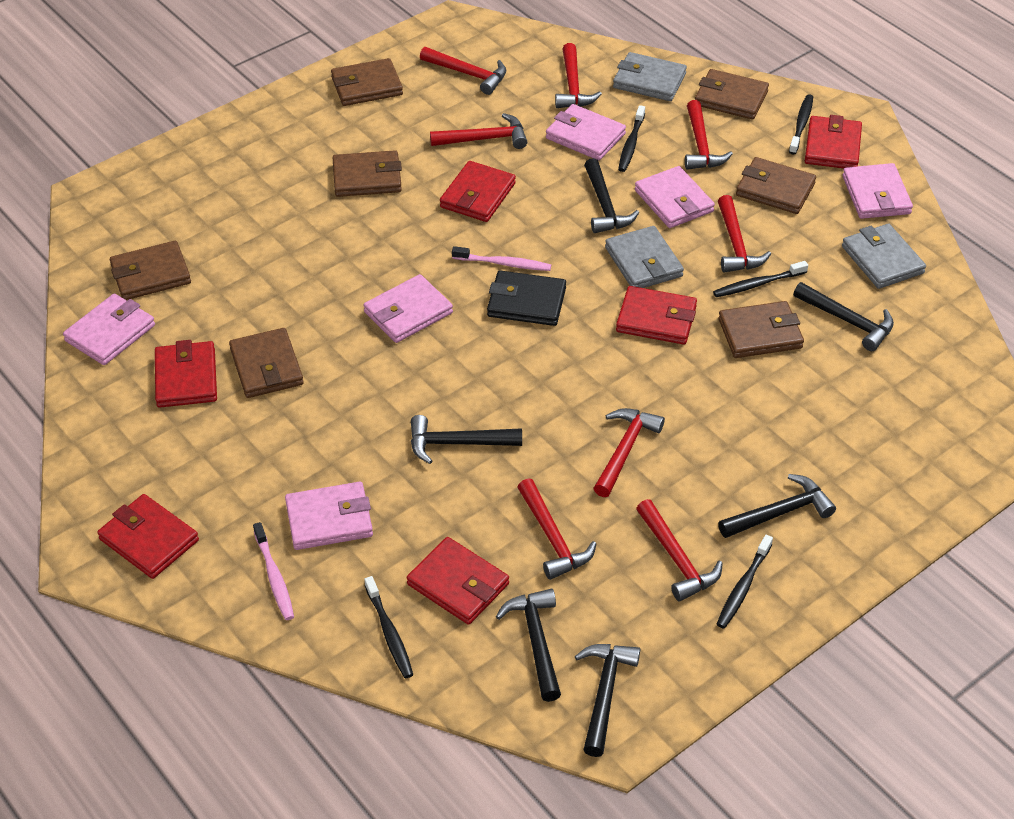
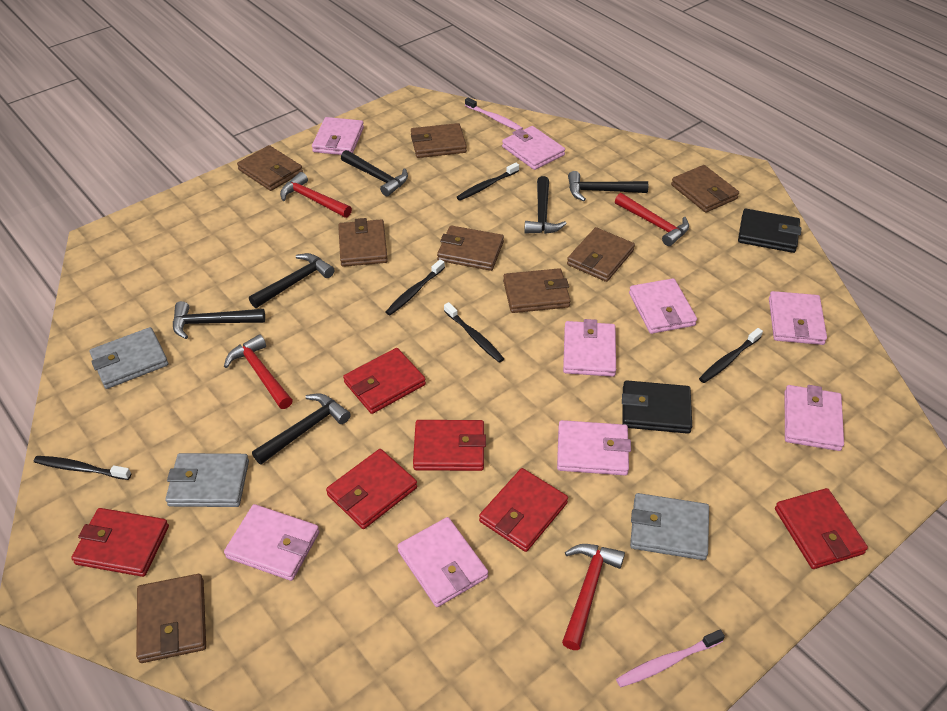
black wallet: 1 -> 2
brown wallet: 7 -> 8
pink wallet: 6 -> 9
red hammer: 8 -> 4

